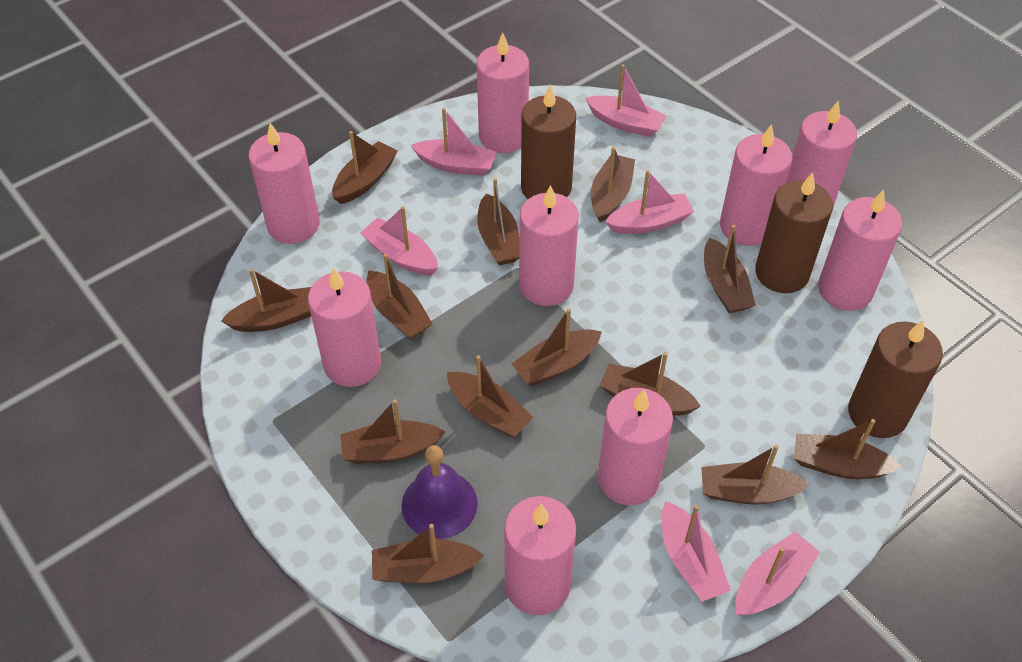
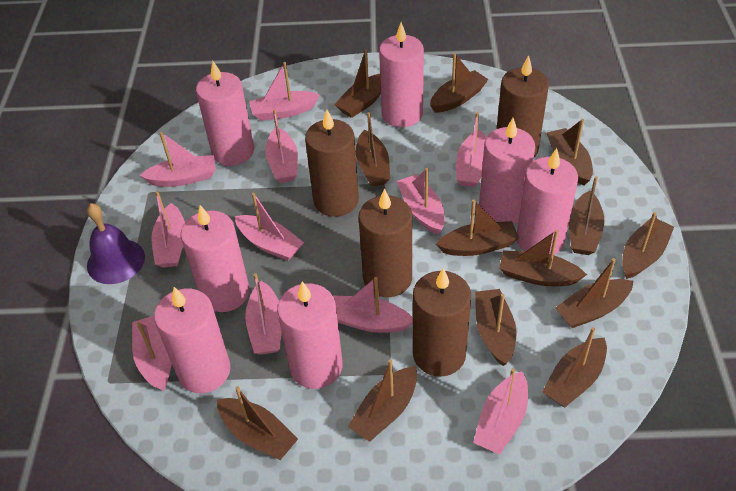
brown candle: 3 -> 4
pink boat: 6 -> 11
pink candle: 9 -> 7

